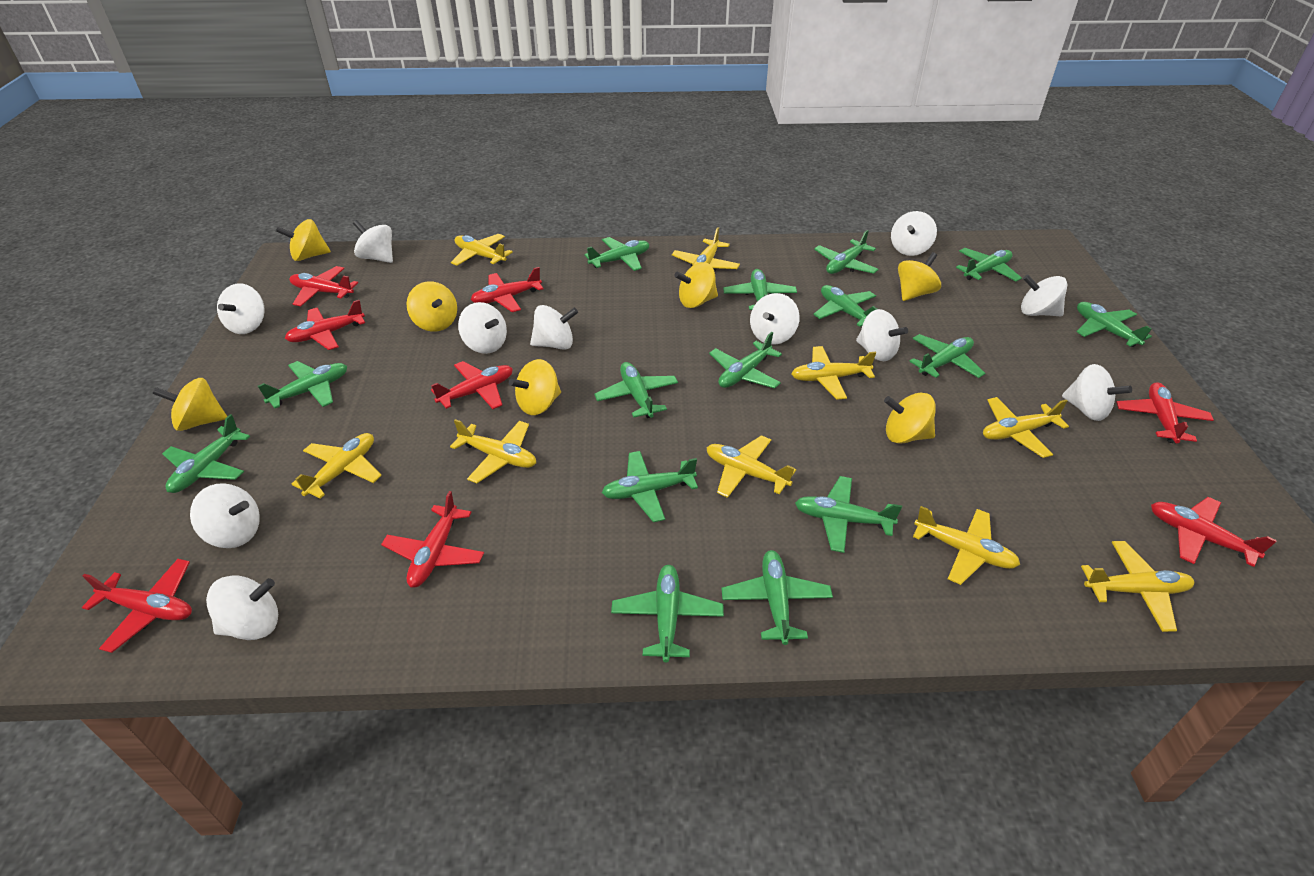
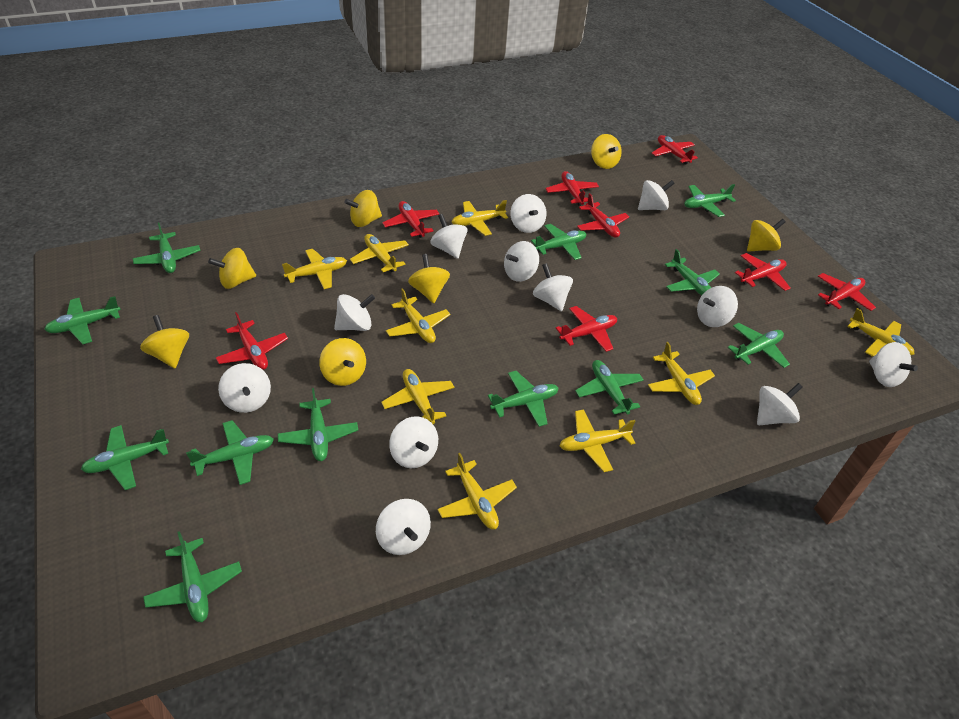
green plane: 15 -> 12
white spinning top: 11 -> 12

